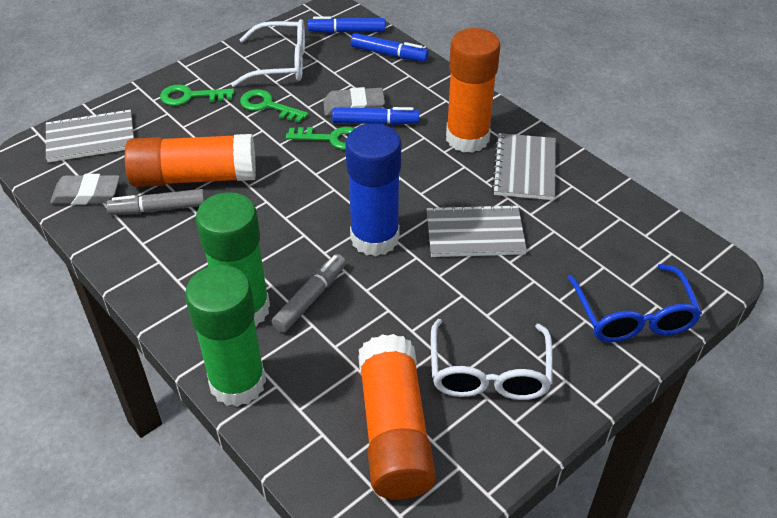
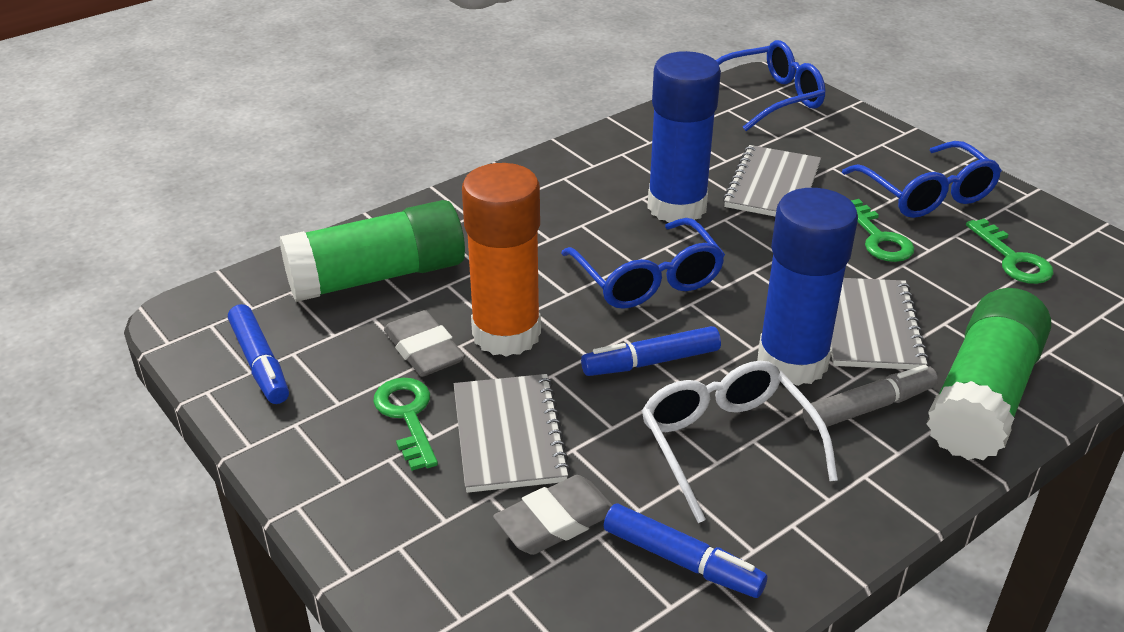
blue glasses: 1 -> 3
blue glue stick: 1 -> 2
grey marker: 2 -> 1
orange glue stick: 3 -> 1
white glasses: 2 -> 1

